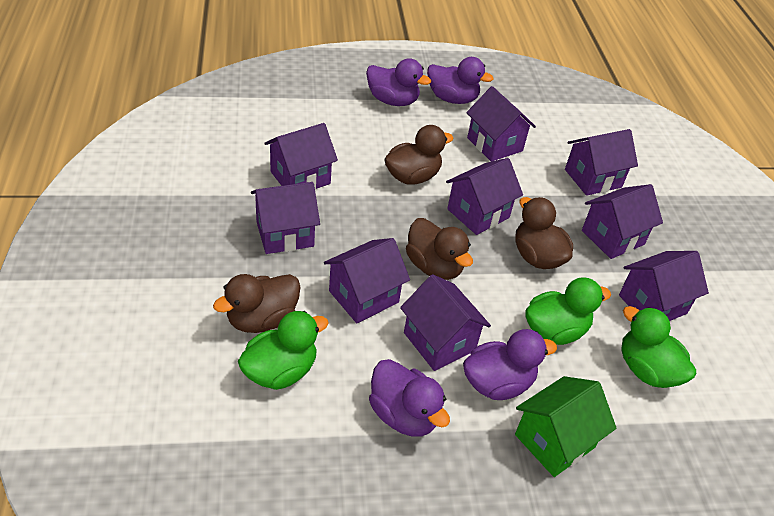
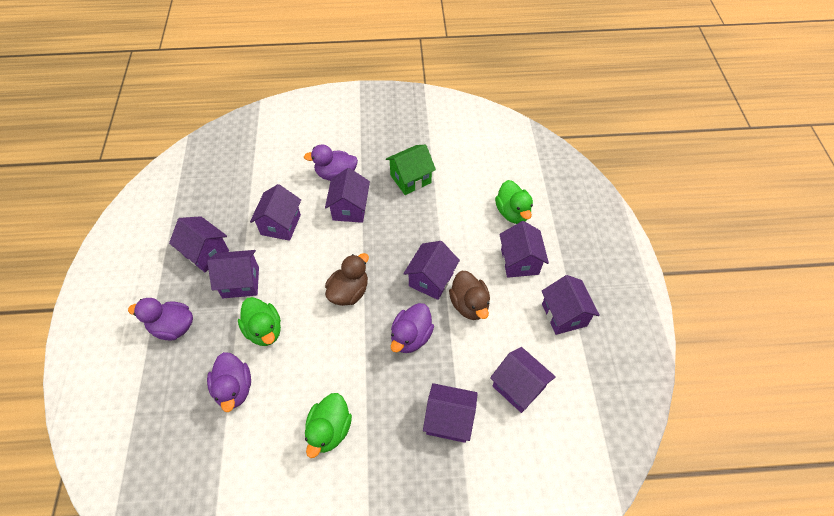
brown duck: 4 -> 2

